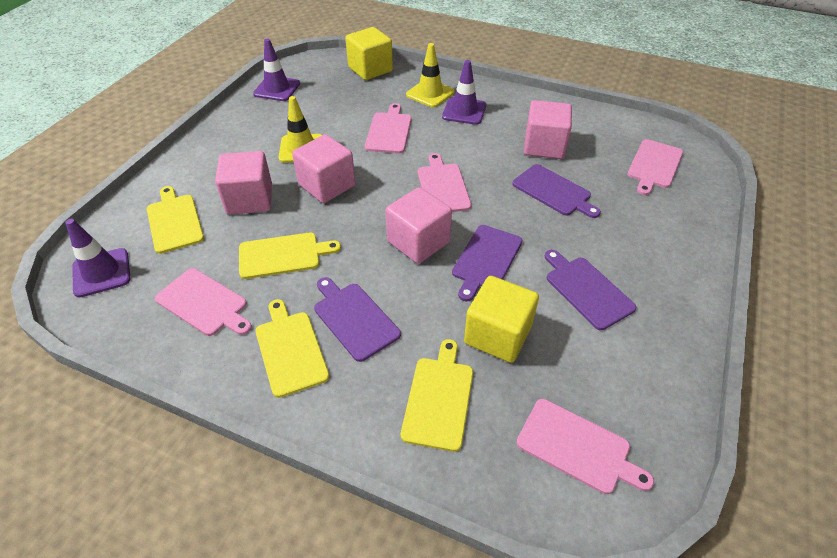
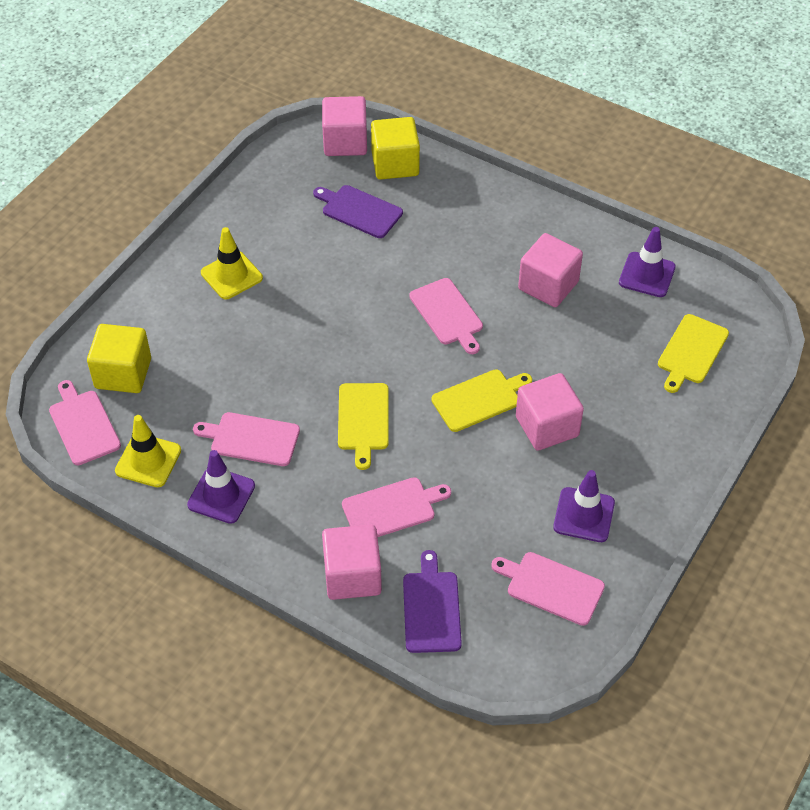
purple cutting board: 4 -> 2
yellow cutting board: 4 -> 3

